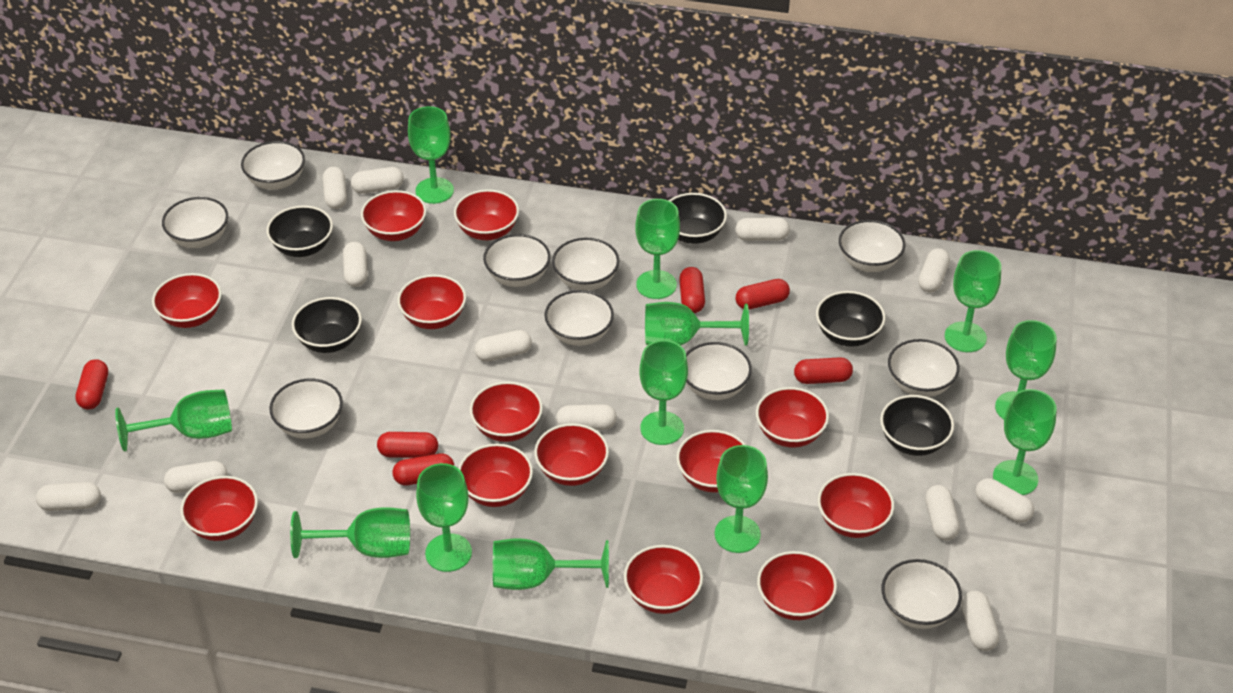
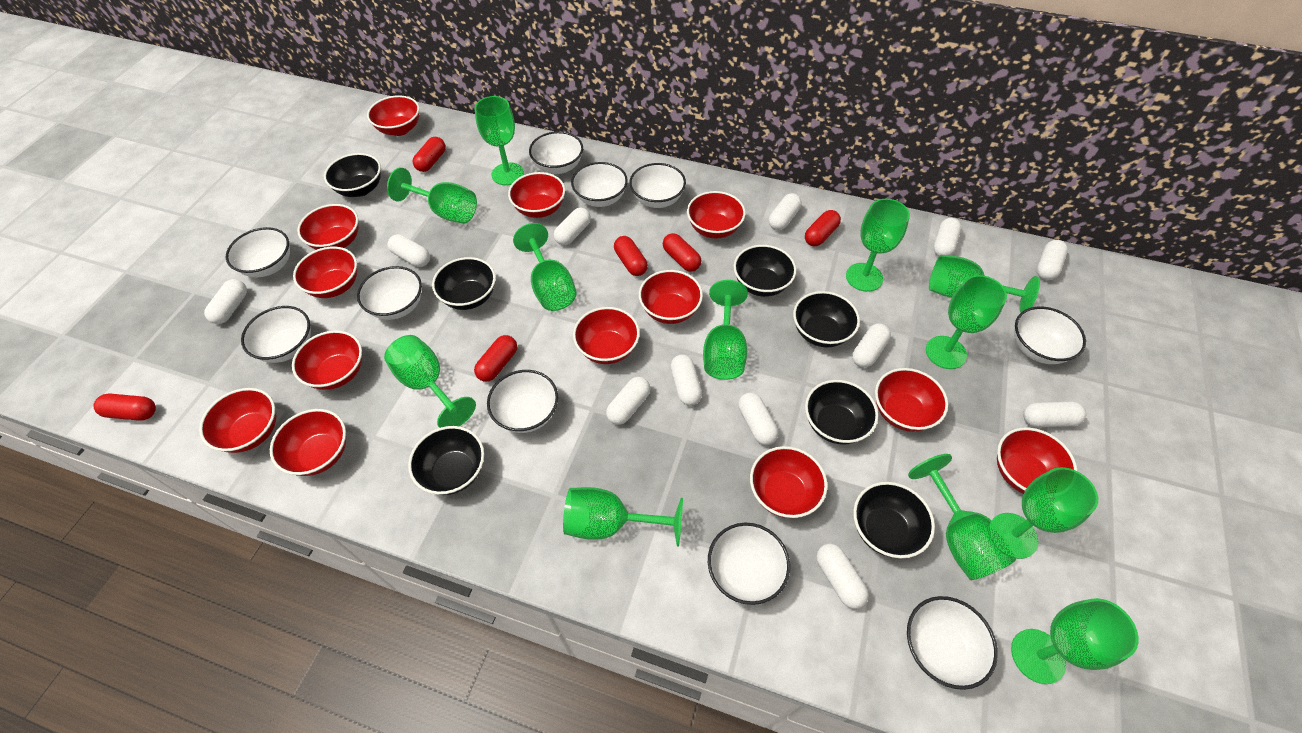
black bowl: 5 -> 7

